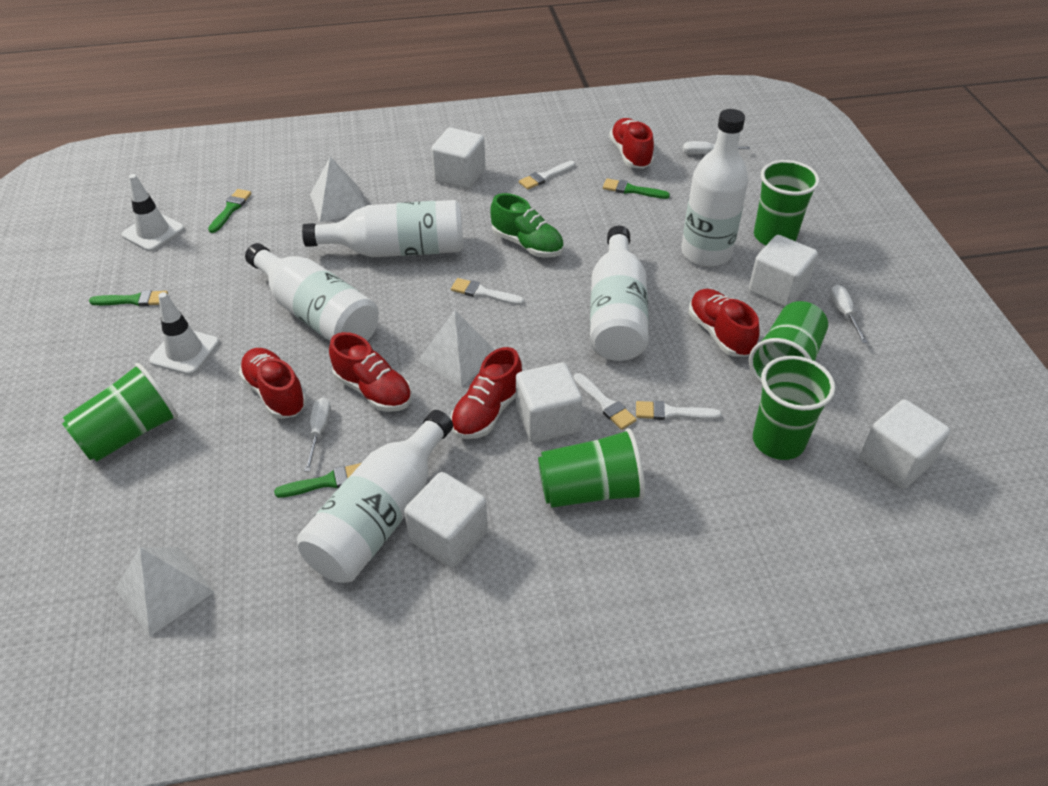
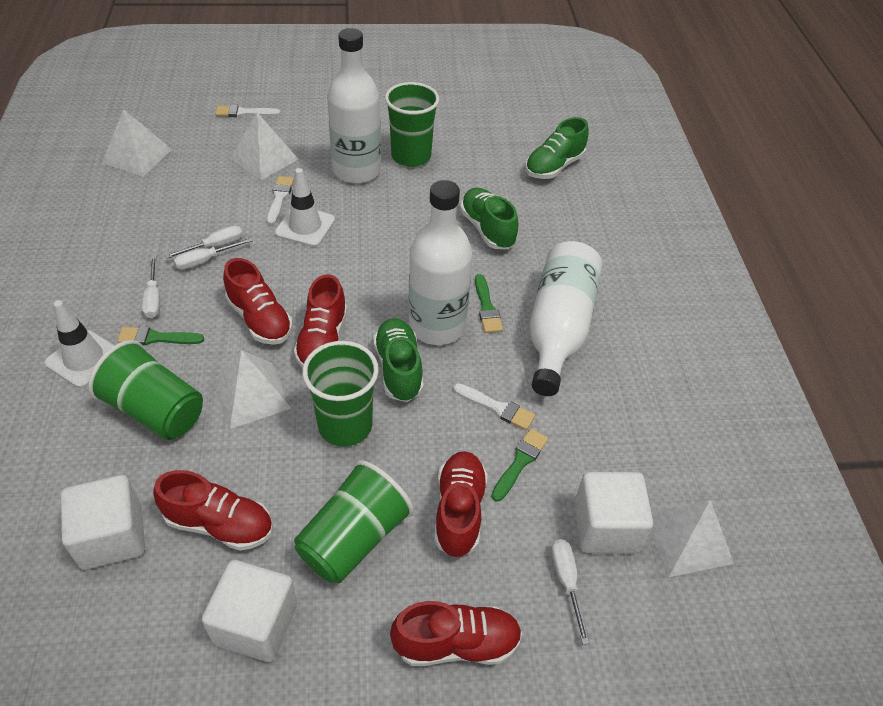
green brush: 4 -> 3
green cup: 5 -> 4
green shoe: 1 -> 3
white bottle: 5 -> 3
white brush: 4 -> 3
white cube: 5 -> 3
white pyramid: 3 -> 4
white screwdriver: 3 -> 4

